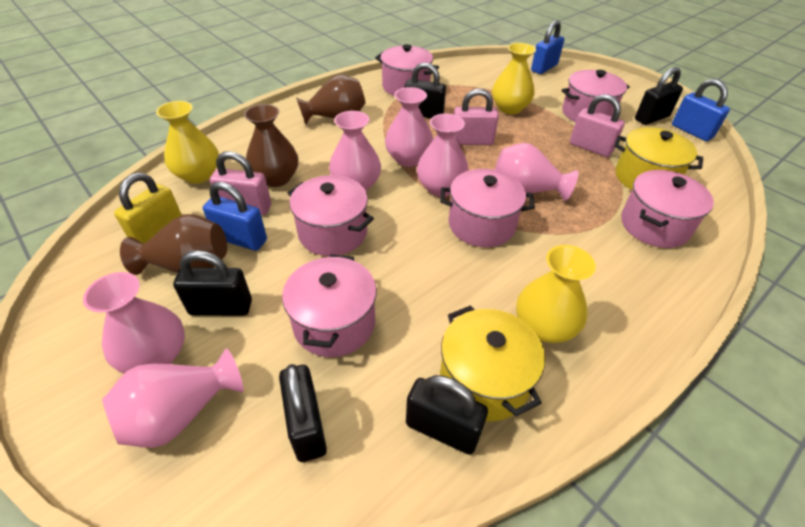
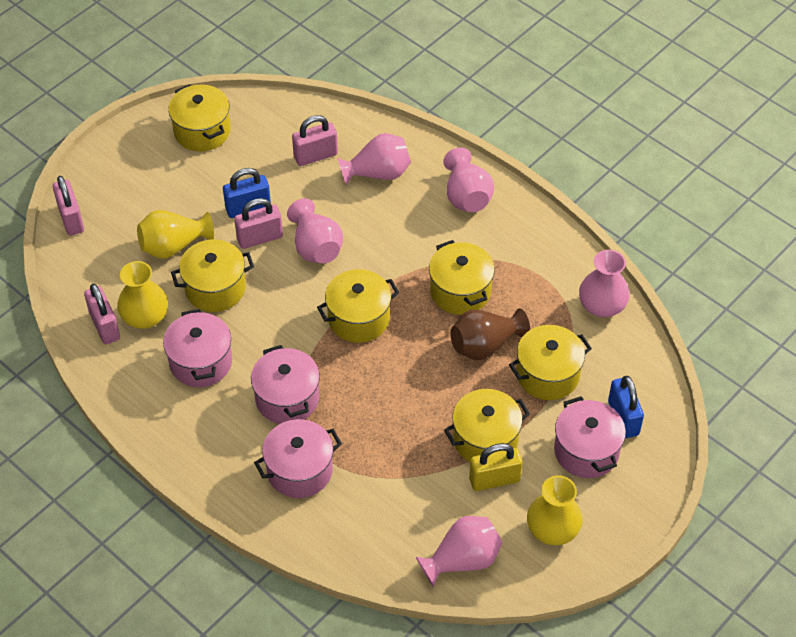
black padlock: 5 -> 0
blue padlock: 3 -> 2
brown vase: 3 -> 1
pink padlock: 3 -> 4
pink pot: 6 -> 4
pink vase: 6 -> 5
yellow pot: 2 -> 6

